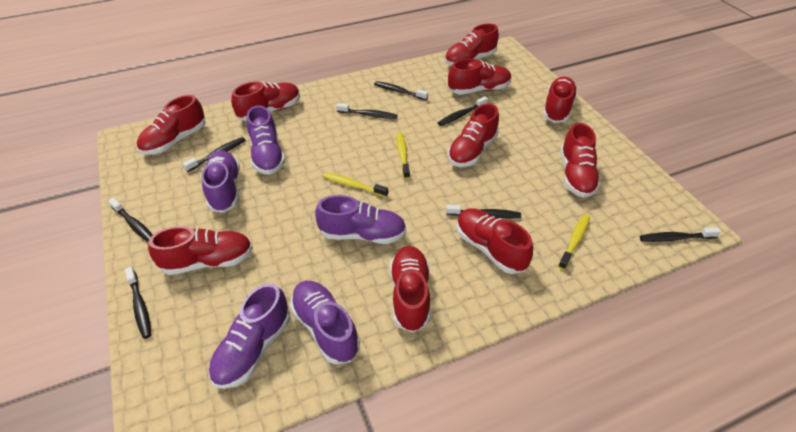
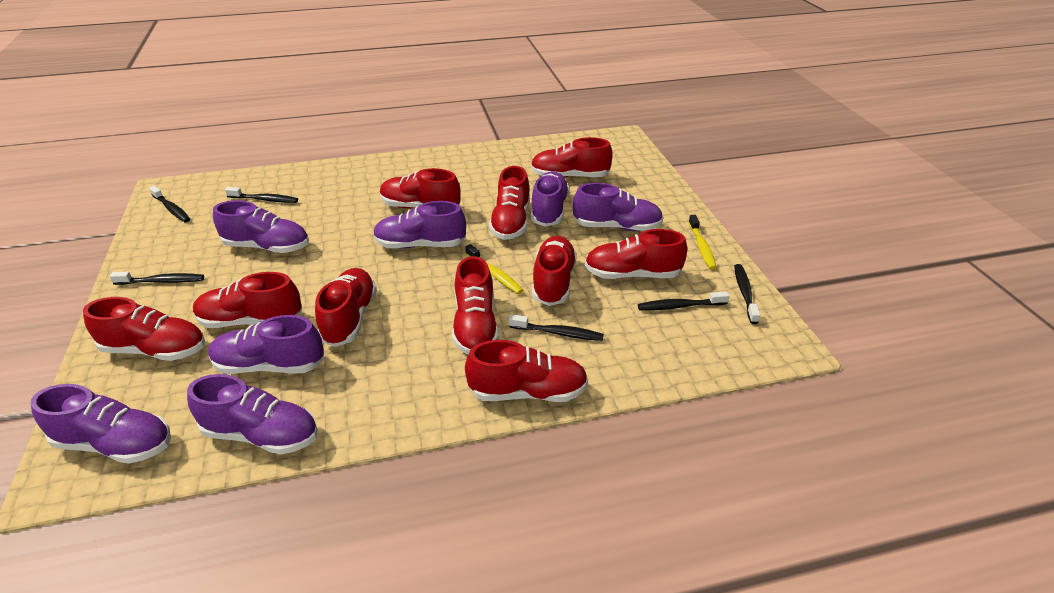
black toothbrush: 8 -> 6
purple shoe: 5 -> 7
yellow toothbrush: 3 -> 2

